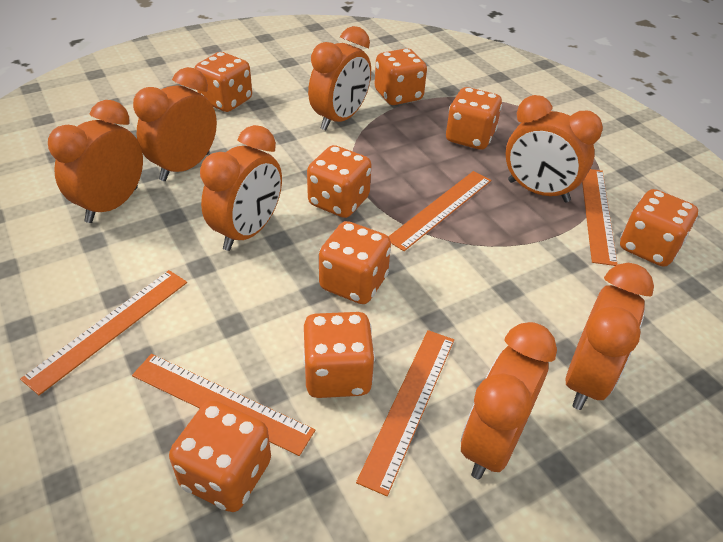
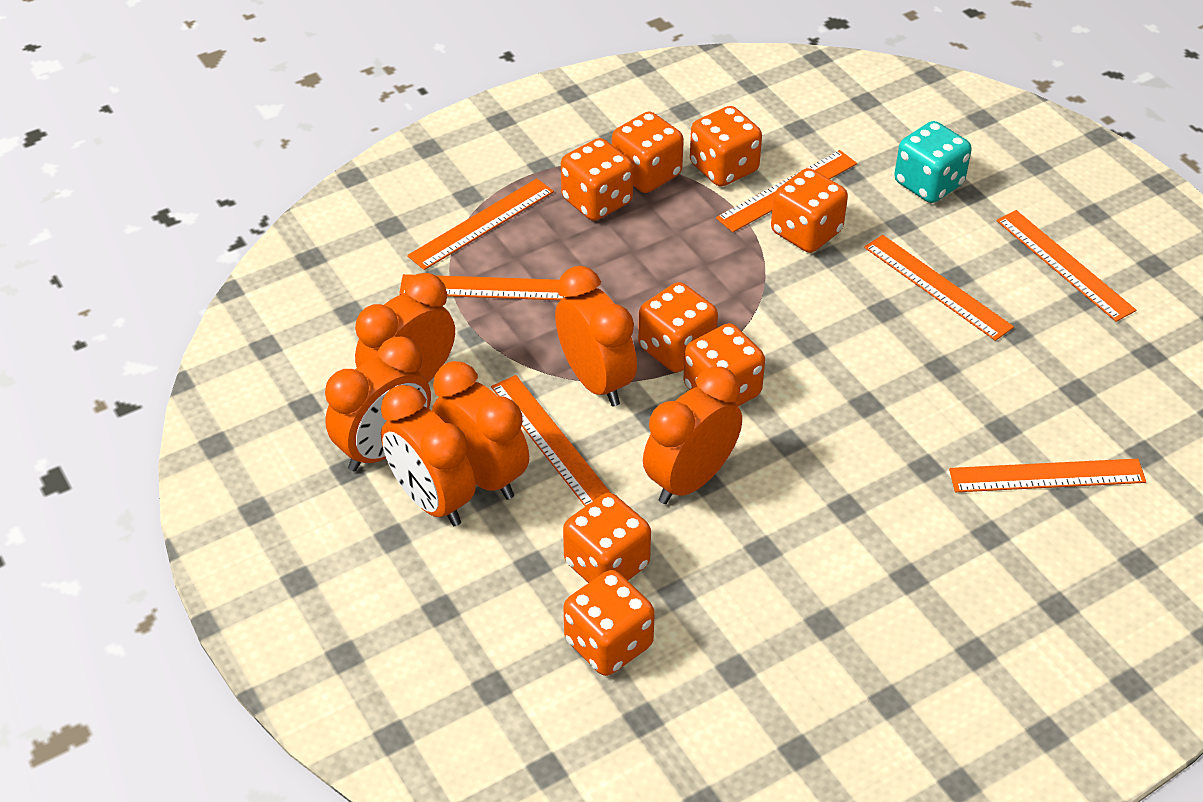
orange clock: 7 -> 6
orange ruler: 5 -> 7
turquoise dice: 0 -> 1

